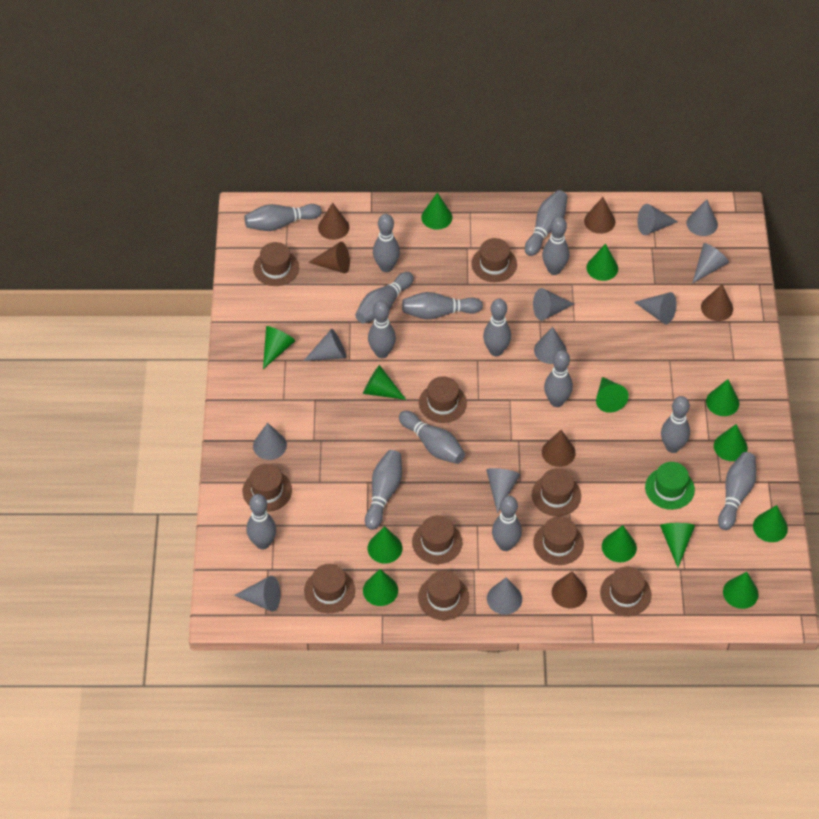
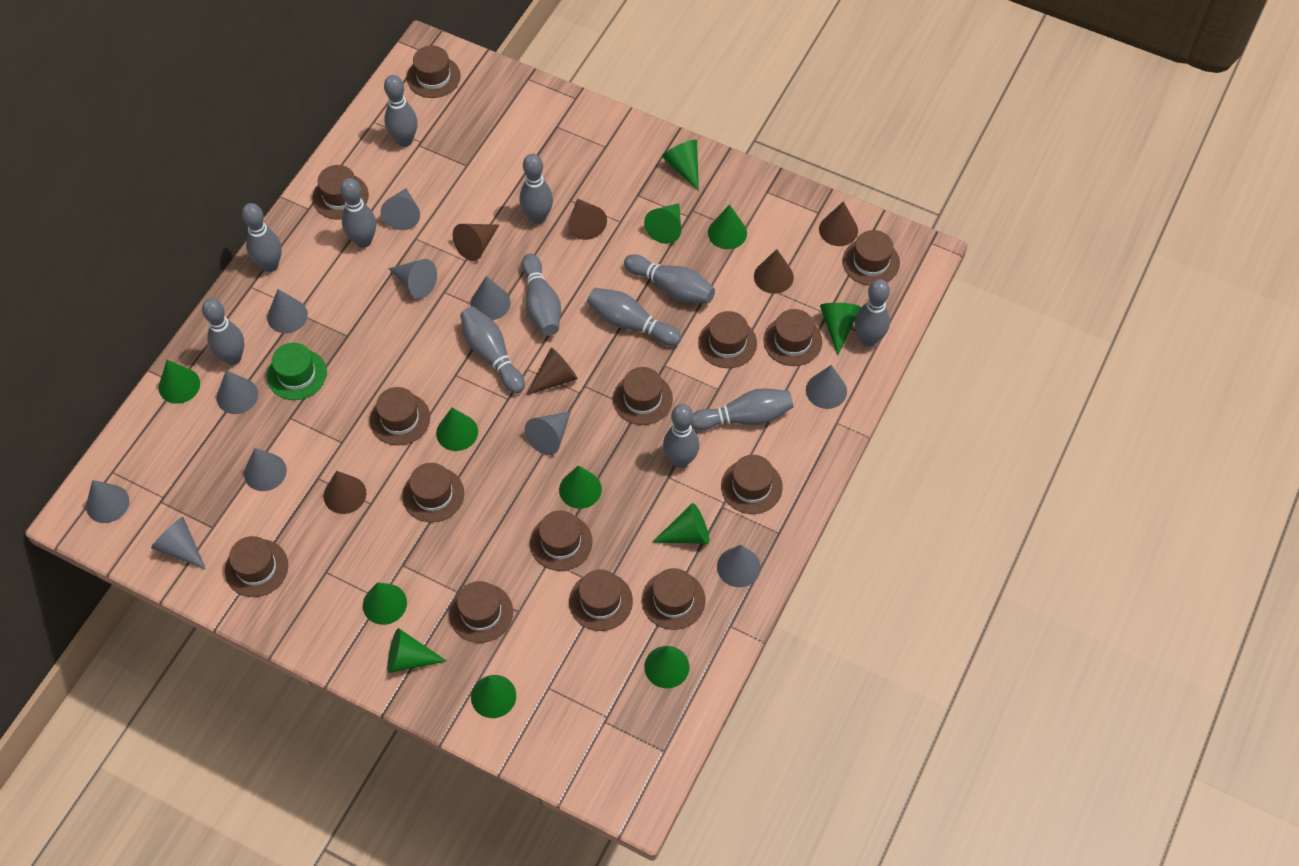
brown hat: 10 -> 14
green cone: 13 -> 12
grey bowling pin: 15 -> 12

